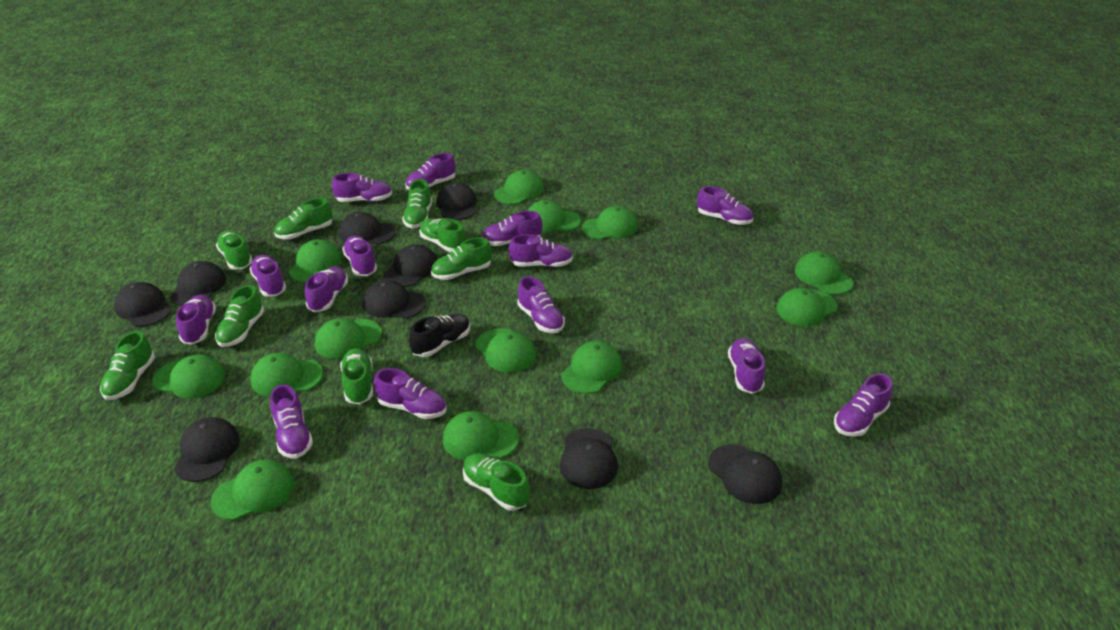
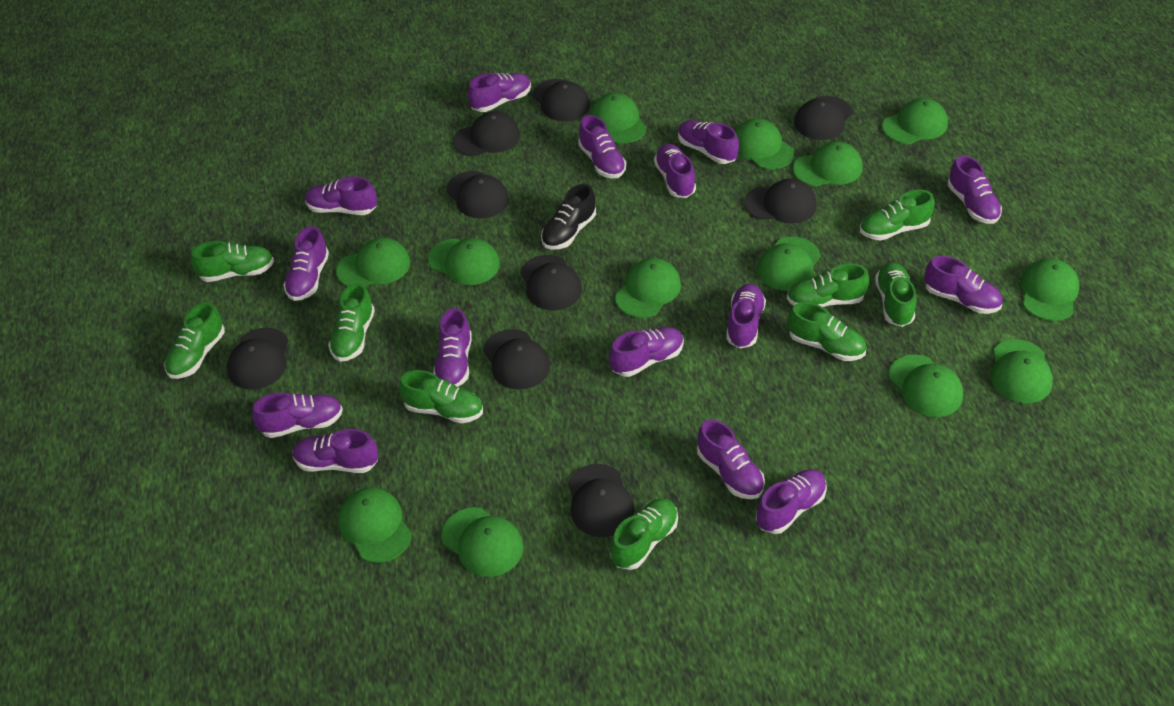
purple shoe: 14 -> 15

